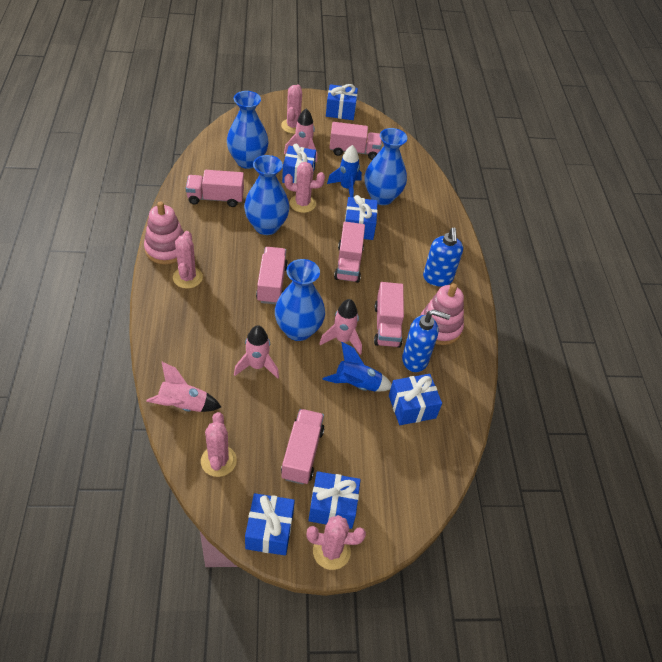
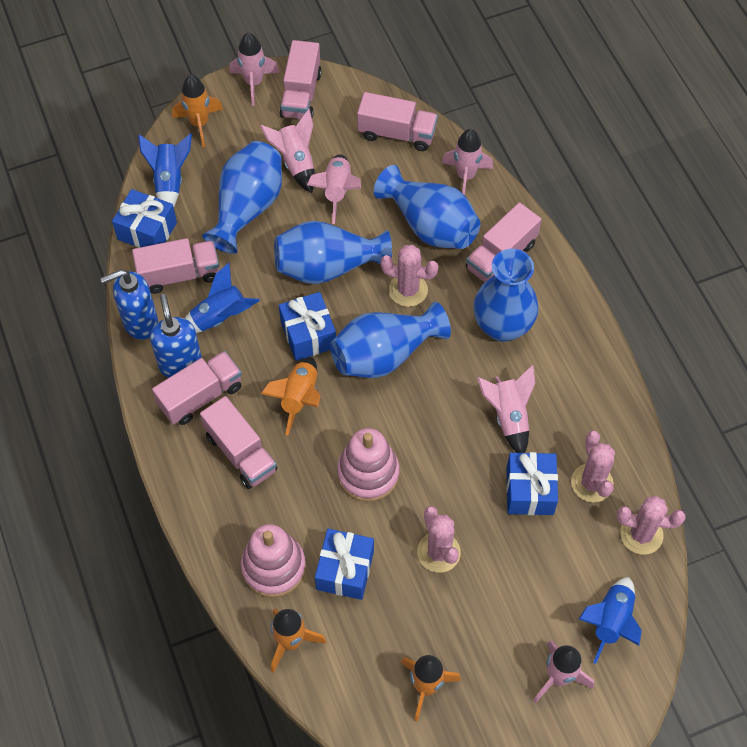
blue gift: 6 -> 4
blue rocket: 2 -> 3
blue vase: 4 -> 5
orange rocket: 0 -> 4
pink cactus: 5 -> 4
pink rocket: 4 -> 6

